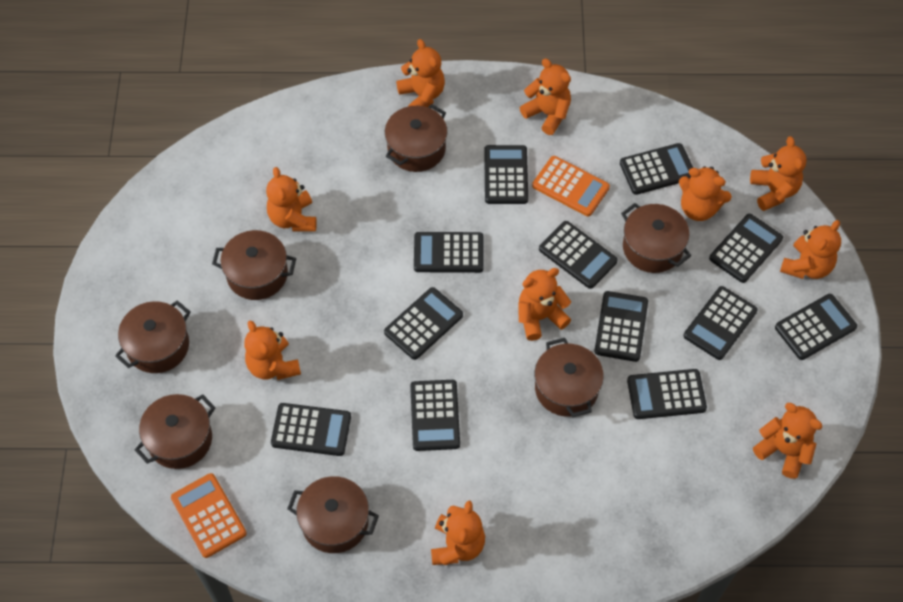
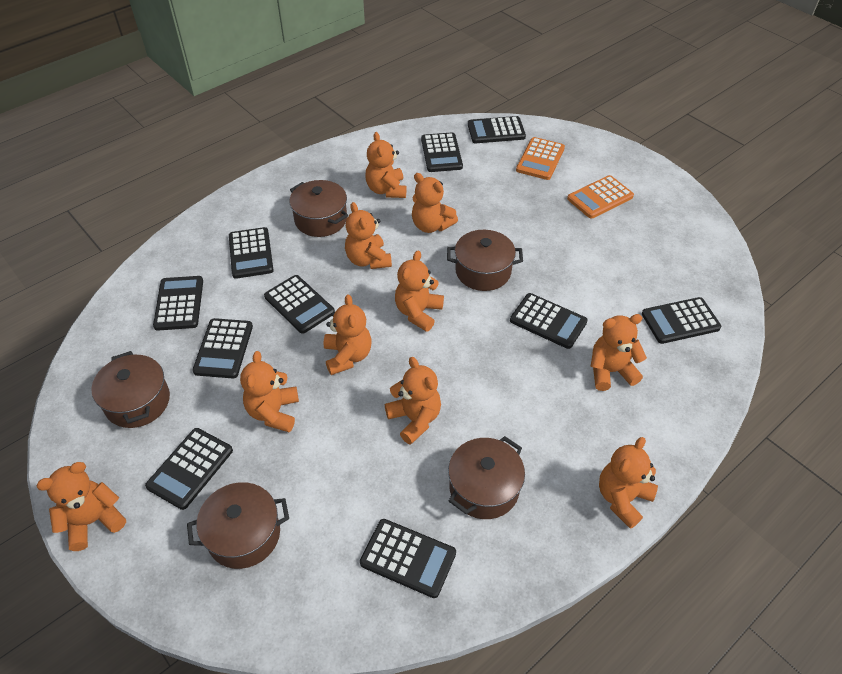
black calculator: 12 -> 10
brown pot: 7 -> 5

